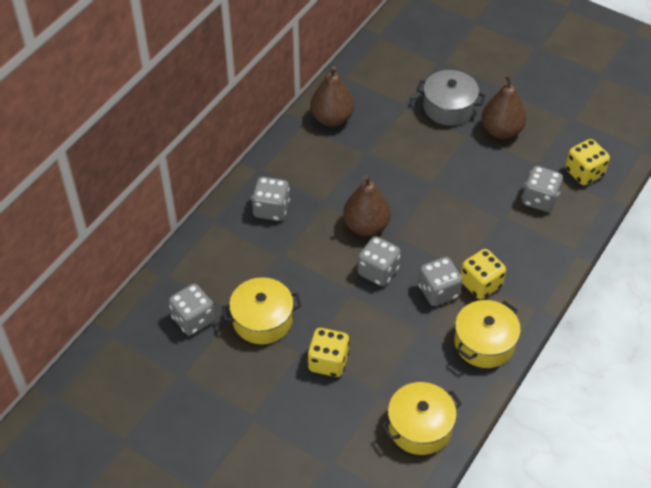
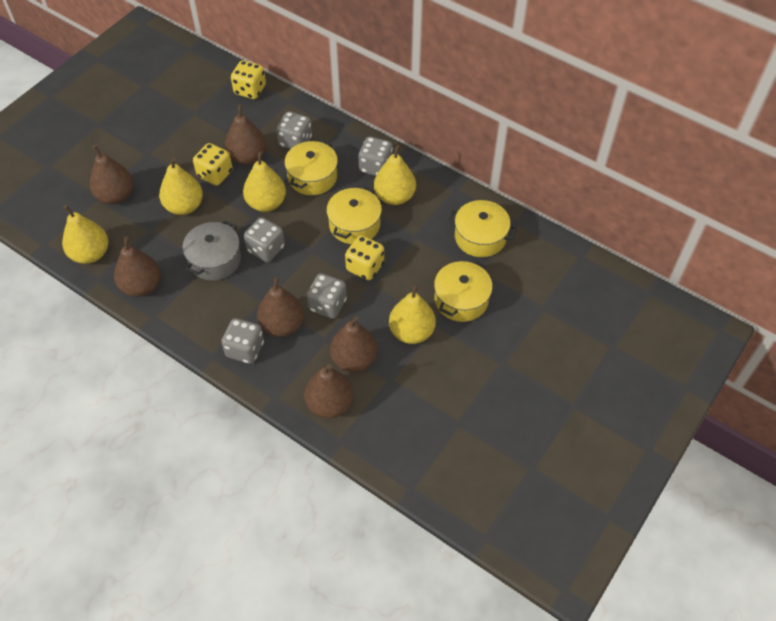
brown pear: 3 -> 6
yellow pear: 0 -> 5
yellow pot: 3 -> 4

